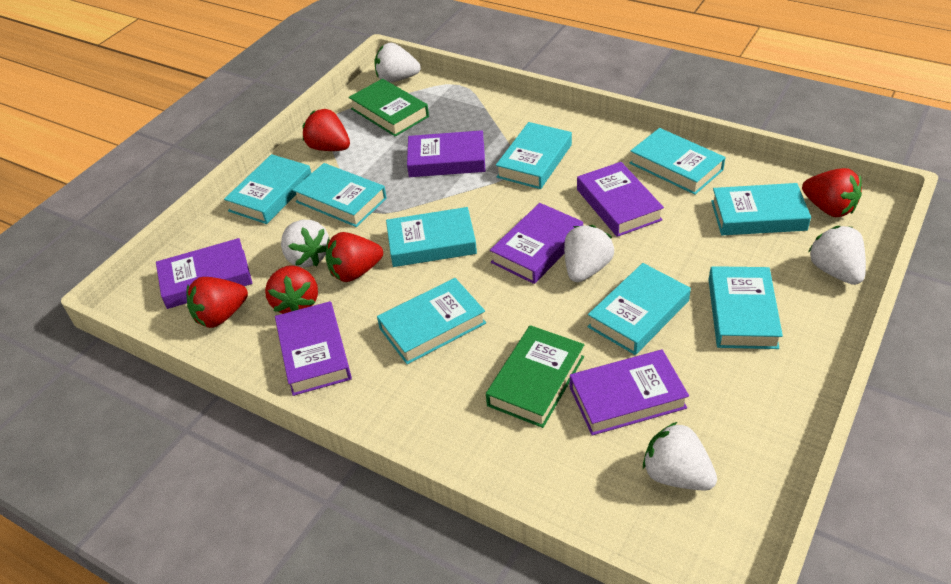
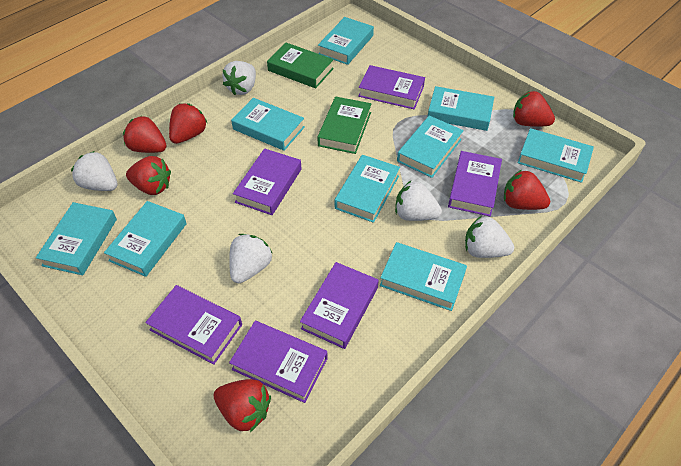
red strawberry: 5 -> 6

